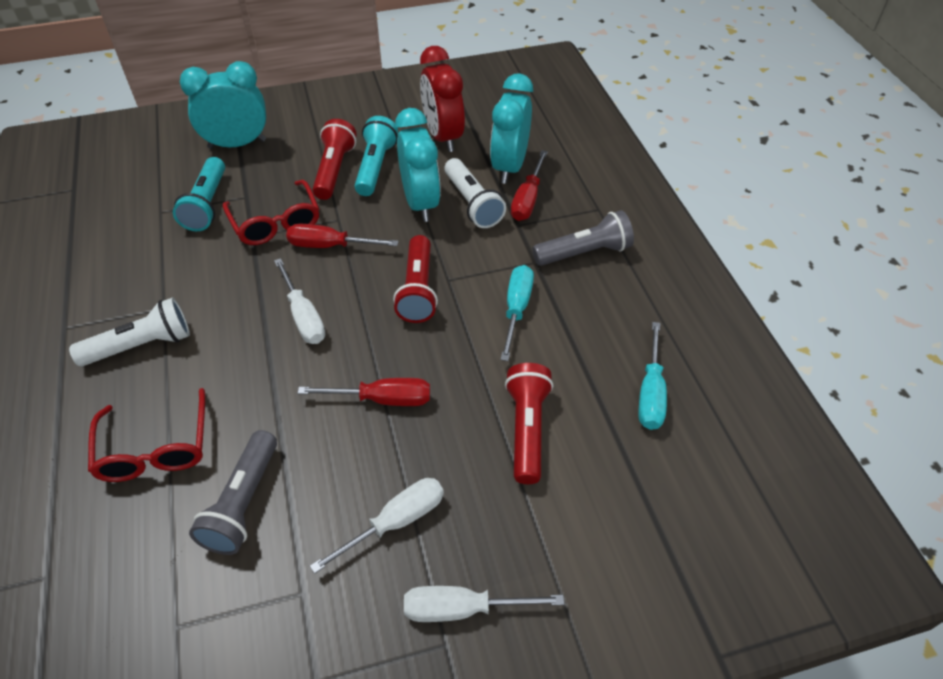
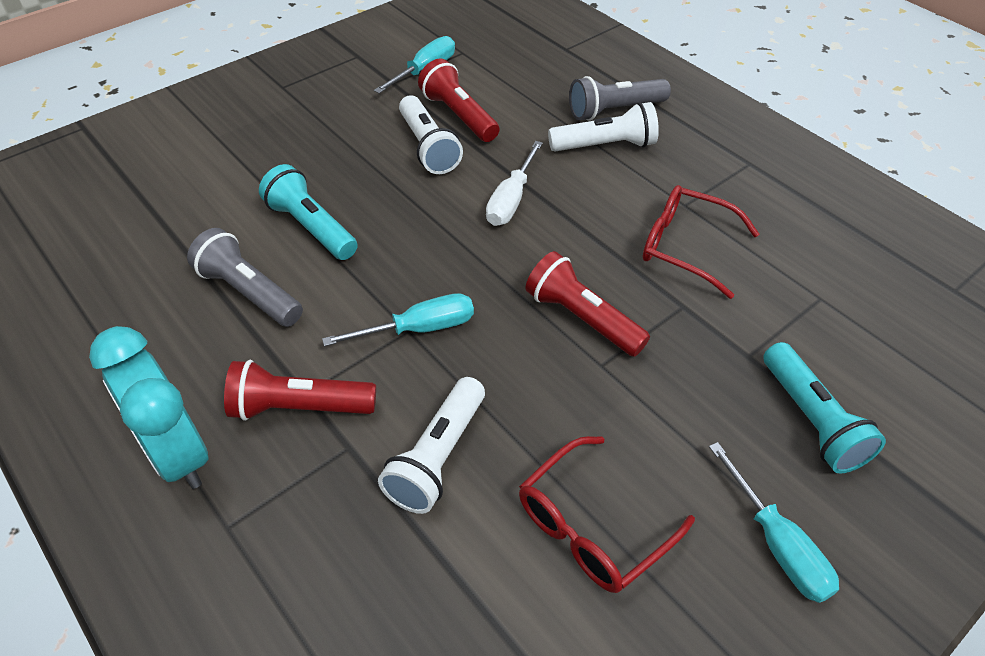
red clock: 1 -> 0
red screwdriver: 3 -> 0
turquoise clock: 3 -> 1
turquoise screwdriver: 2 -> 3
white flashlight: 2 -> 3
white screwdriver: 3 -> 1

